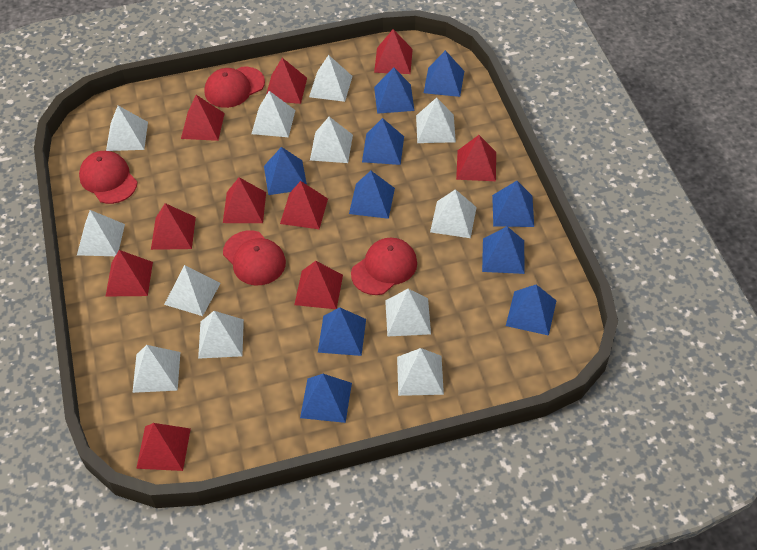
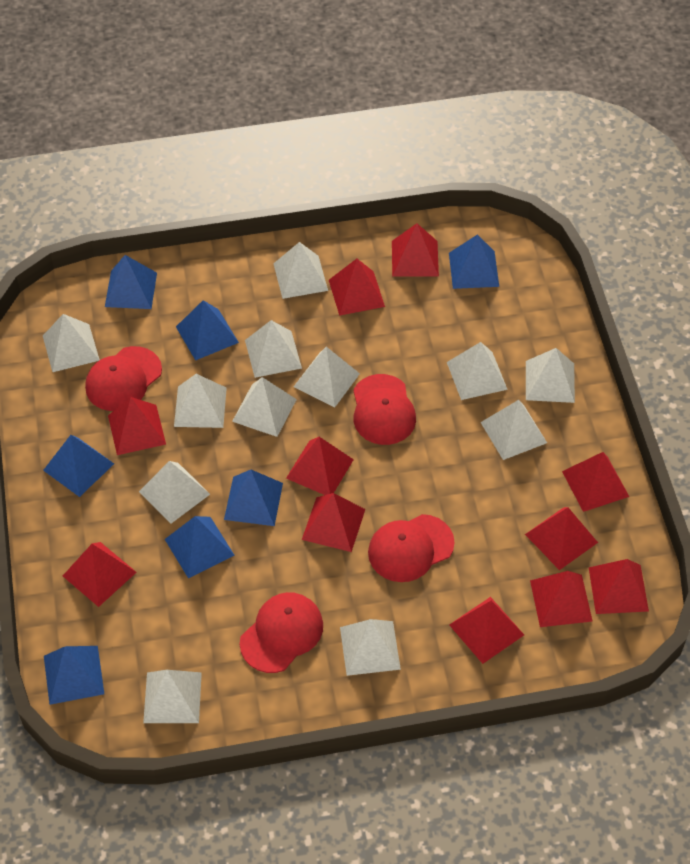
blue pyramid: 10 -> 7
red pyramid: 10 -> 11

